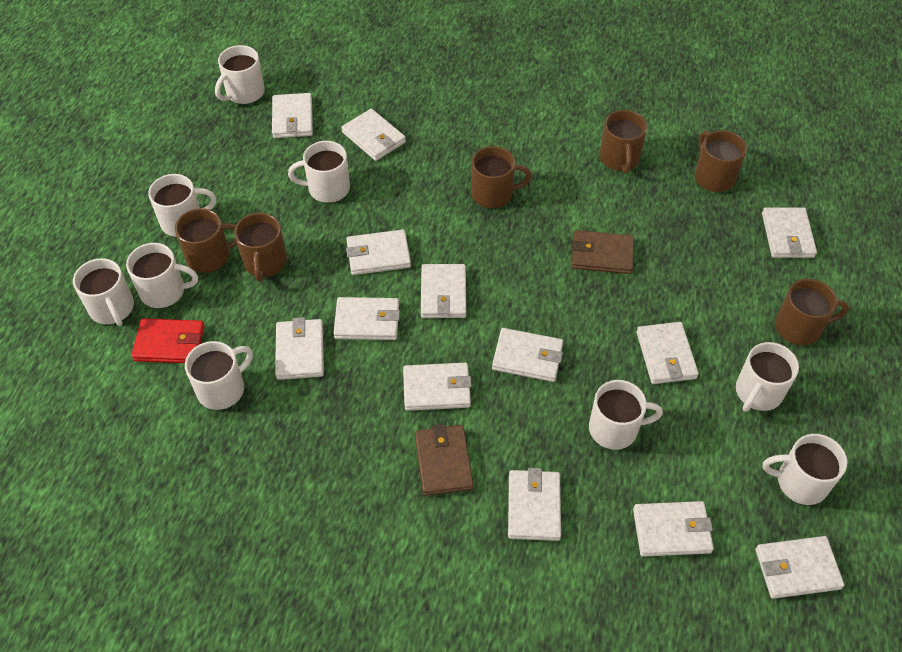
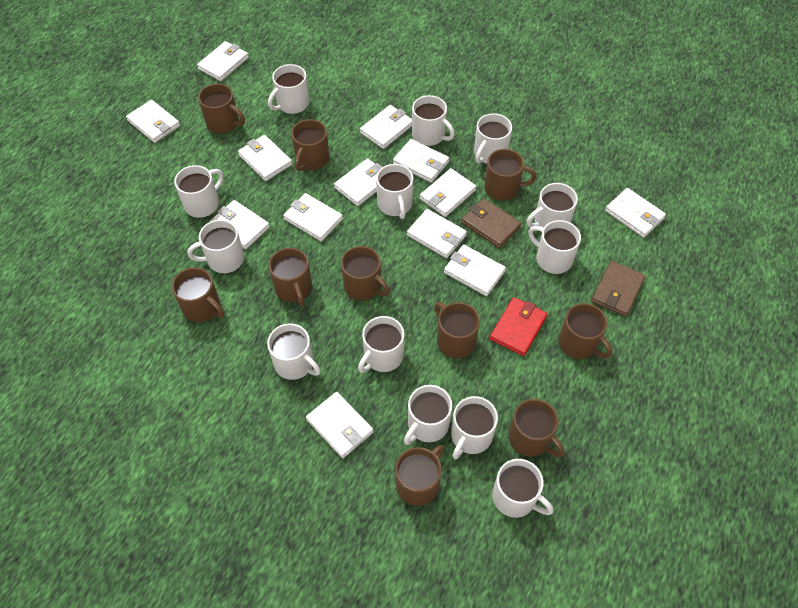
brown mug: 6 -> 10
white mug: 9 -> 13

